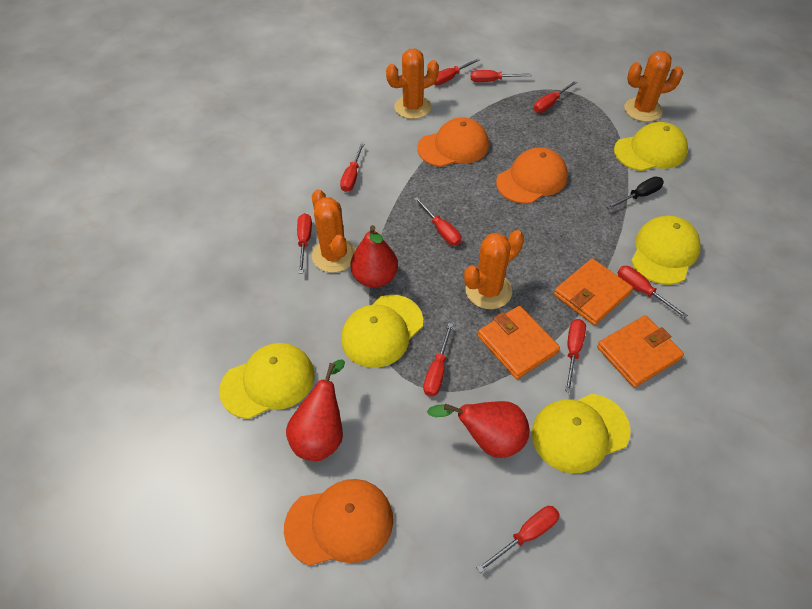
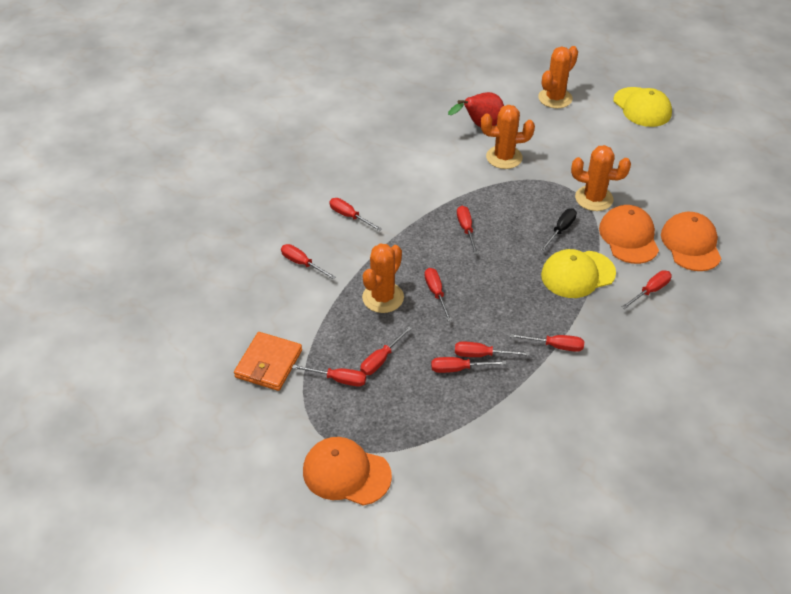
orange wallet: 3 -> 1
red pear: 3 -> 1
yellow cap: 5 -> 2

